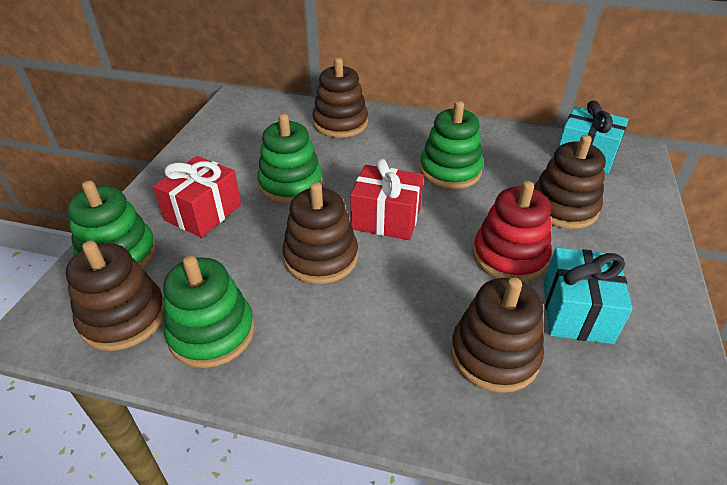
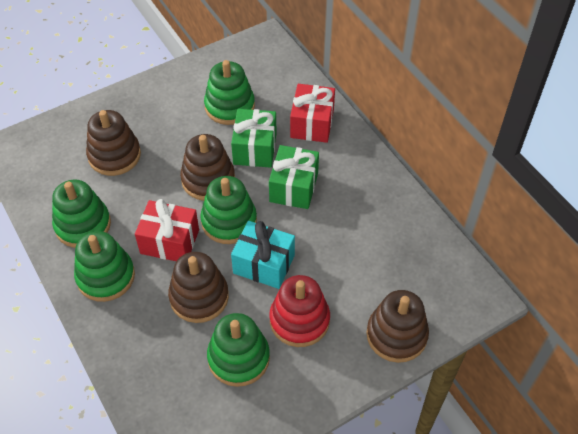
brown stacking toy: 5 -> 4
green gift: 0 -> 2
green stacking toy: 4 -> 5
turquoise gift: 2 -> 1

